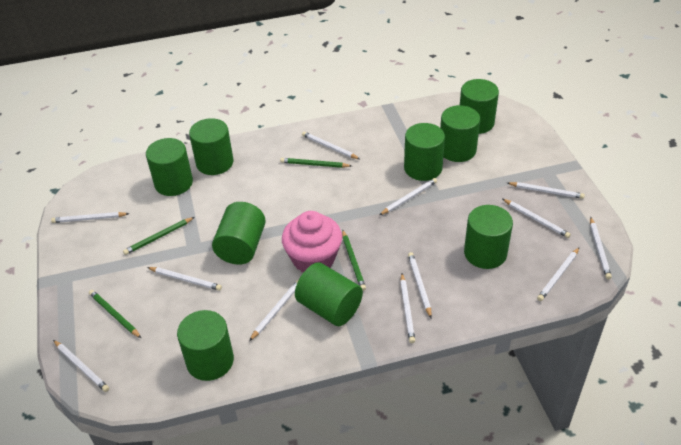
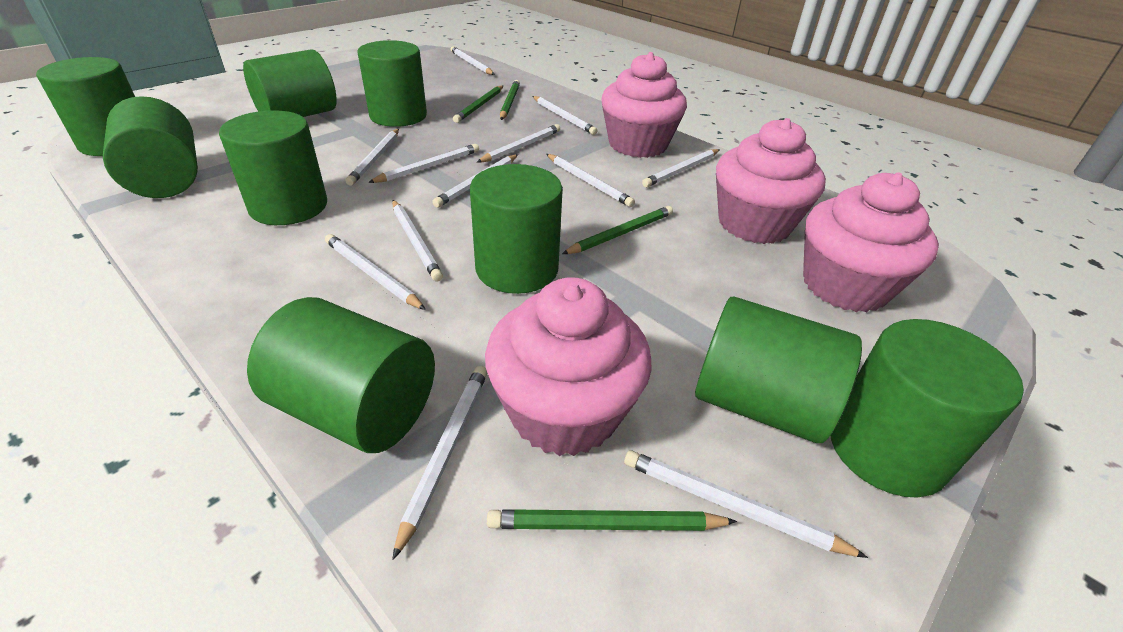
pink cupcake: 1 -> 4

